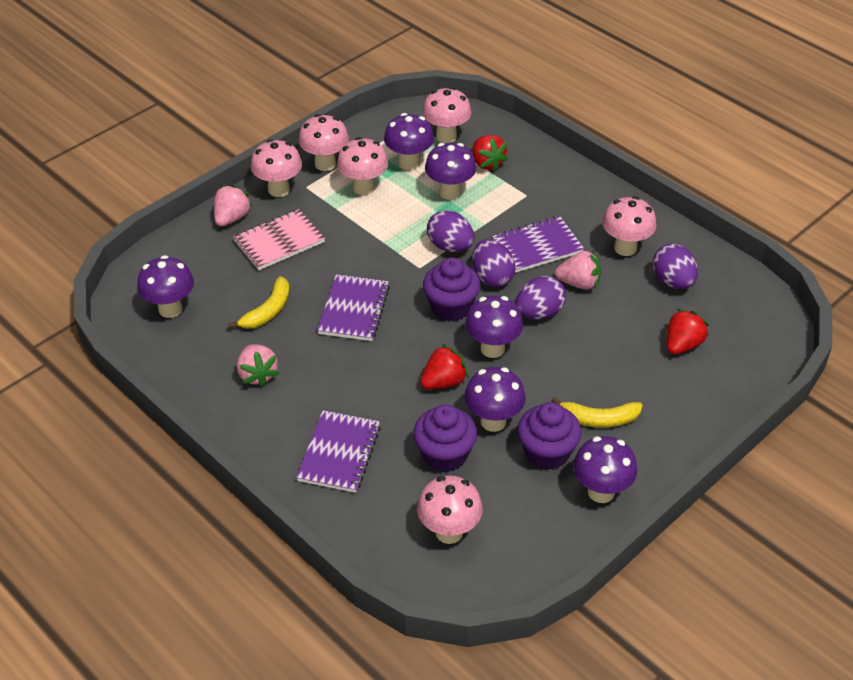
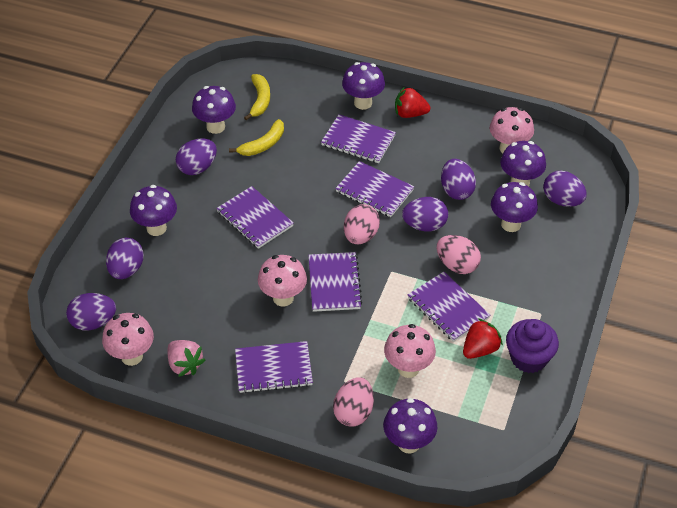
pink egg: 0 -> 3
pink mushroom: 6 -> 4
pink notebook: 1 -> 0
pink strawberry: 3 -> 1
purple cupcake: 3 -> 1
purple egg: 4 -> 6
purple notebook: 3 -> 6
red strawberry: 3 -> 2

